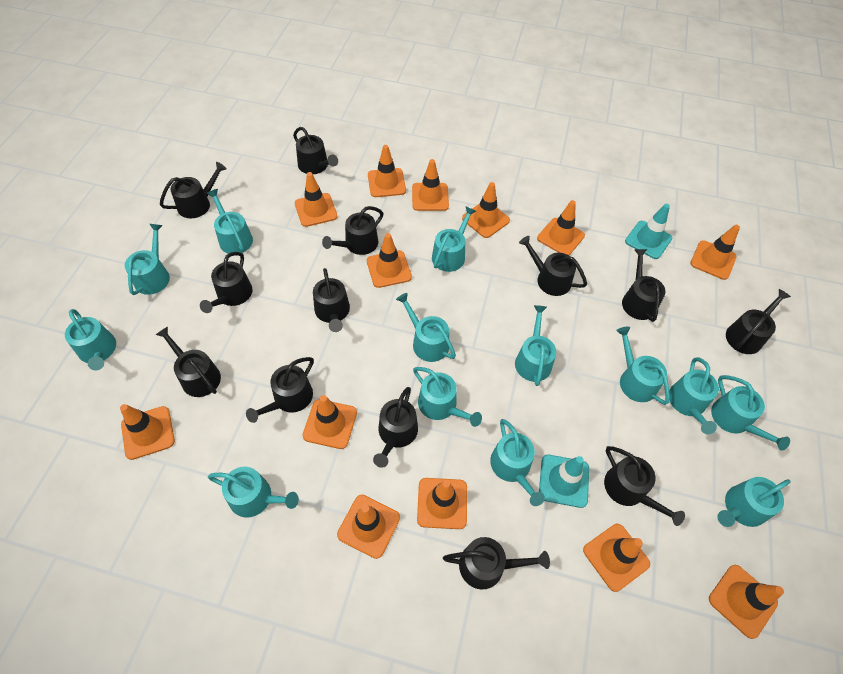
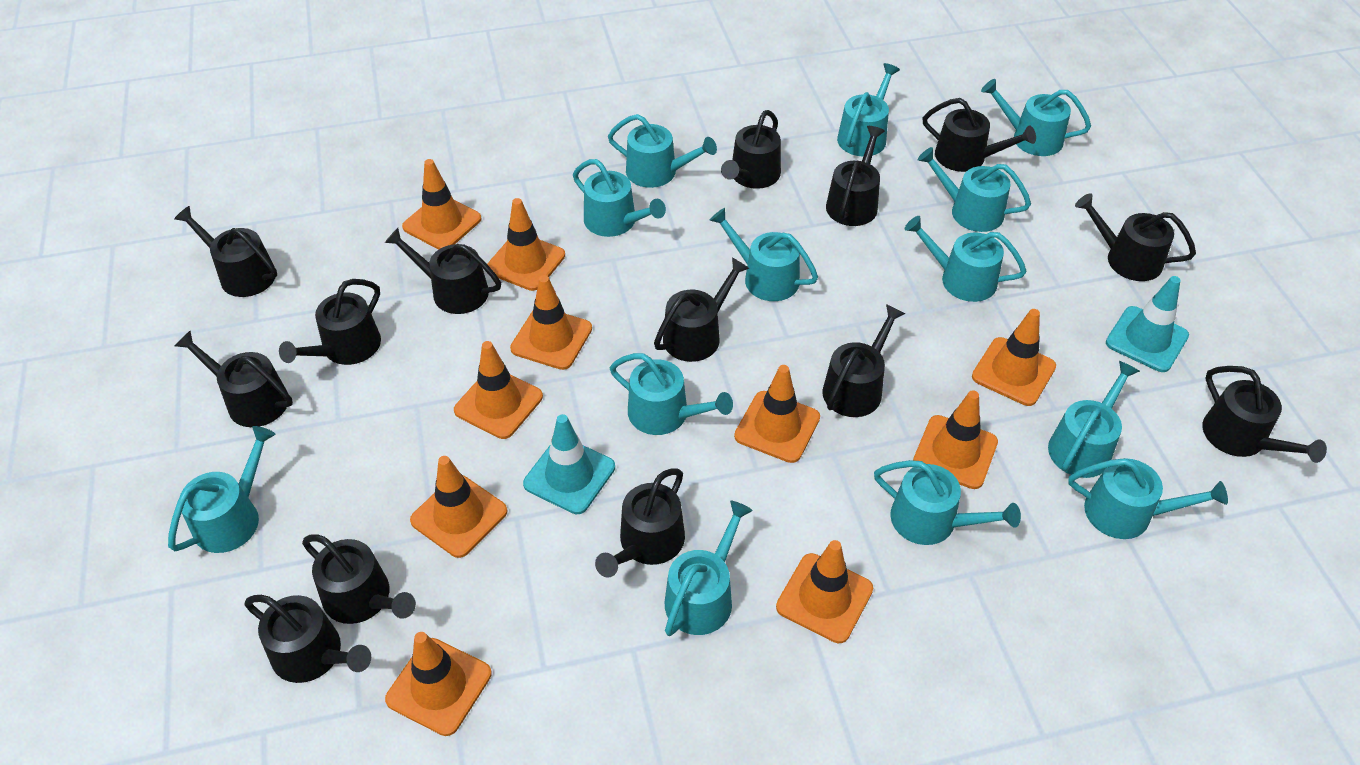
black watering can: 13 -> 14
orange traffic cone: 13 -> 10

